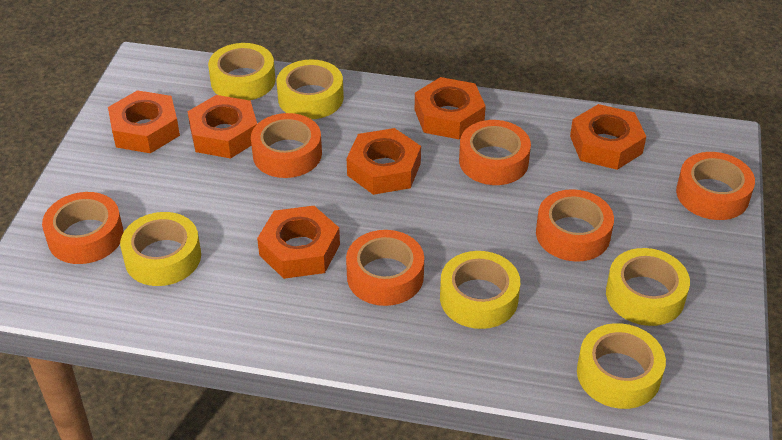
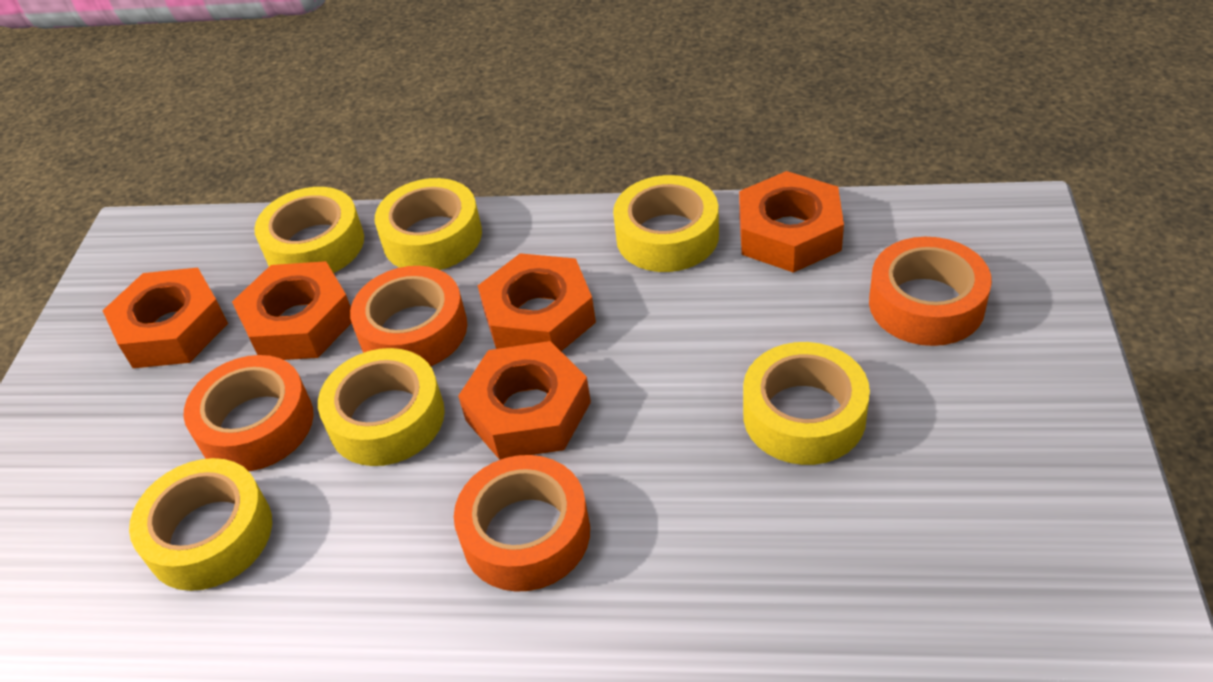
orange nut: 6 -> 5
orange tape: 6 -> 4

